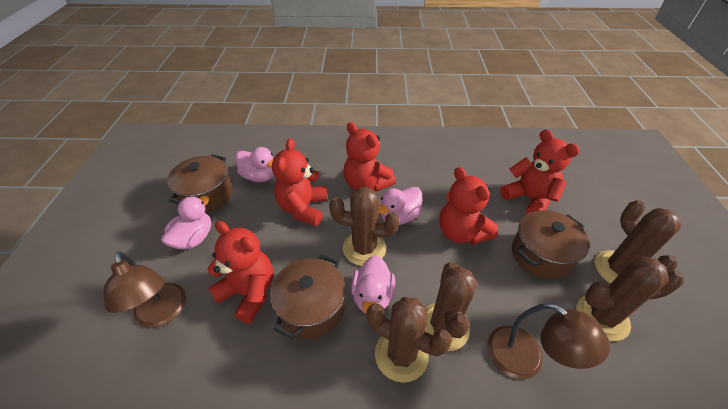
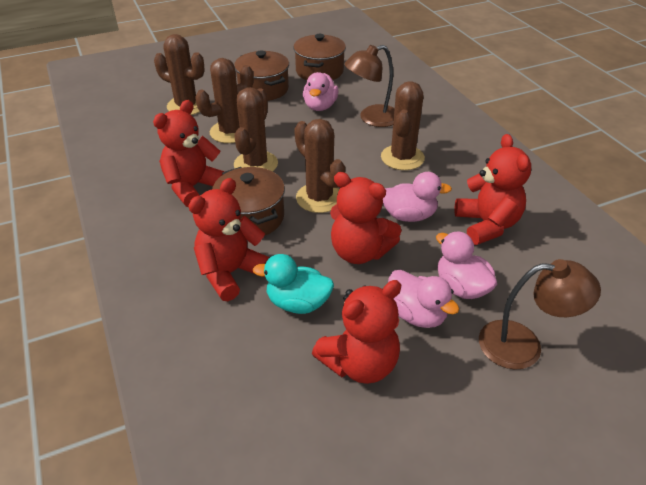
turquoise duck: 0 -> 1

